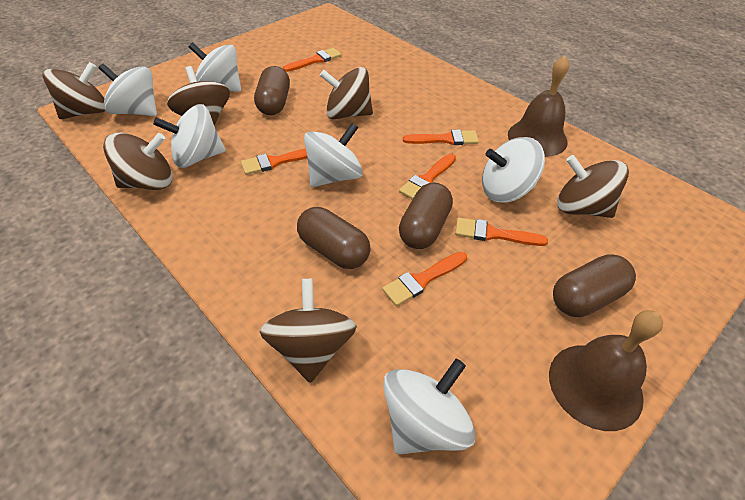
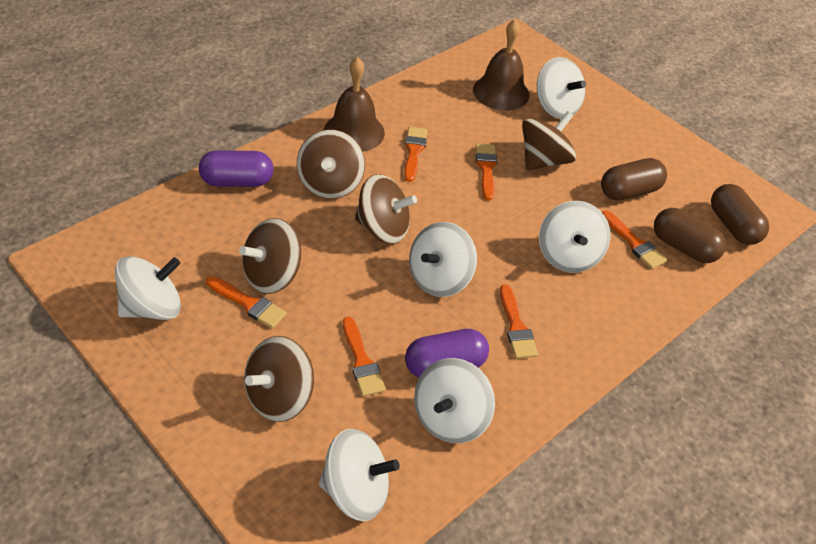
brown capsule: 4 -> 3
brown spinning top: 6 -> 5
purple capsule: 0 -> 2

